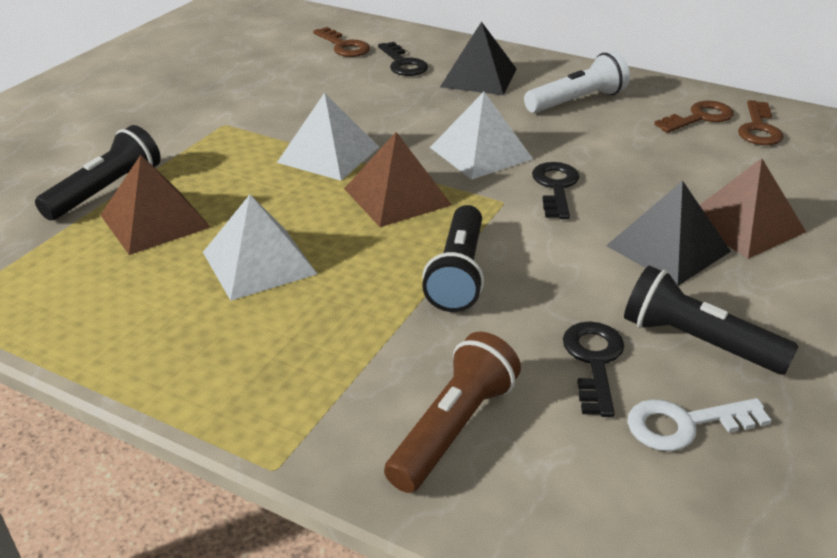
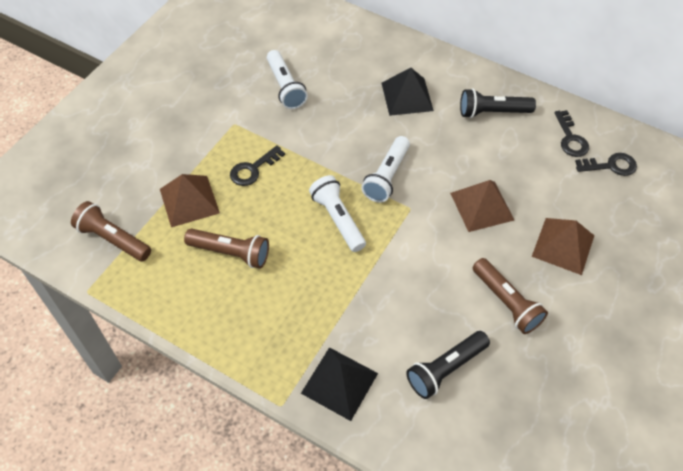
black flashlight: 3 -> 2
brown flashlight: 1 -> 3
brown key: 3 -> 0
white flashlight: 1 -> 3
white key: 1 -> 0
white pyramid: 3 -> 0

